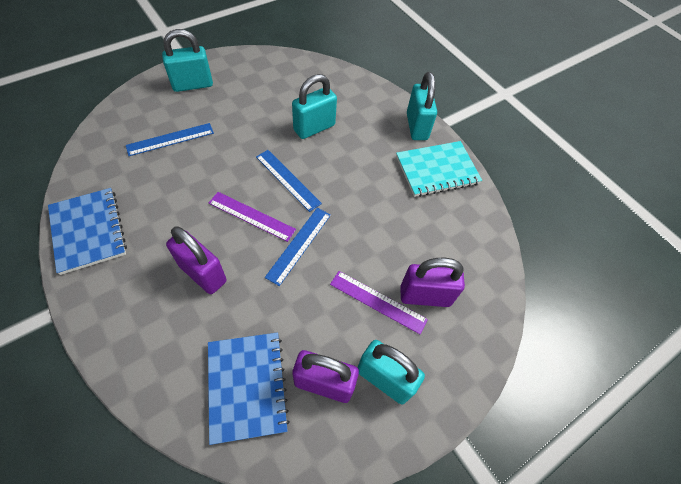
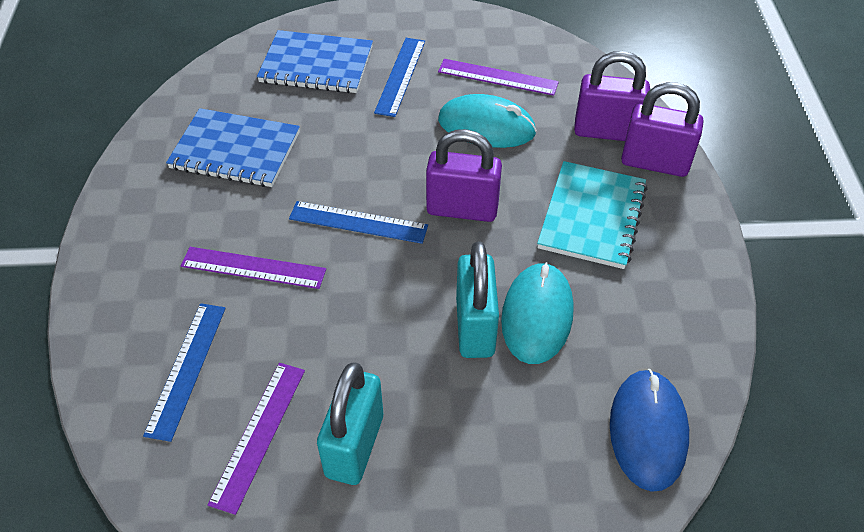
blue mouse: 0 -> 1
purple ruler: 2 -> 3
turquoise mouse: 0 -> 2
turquoise padlock: 4 -> 2

